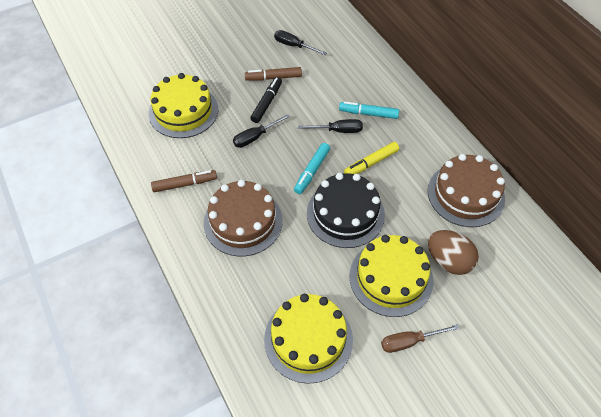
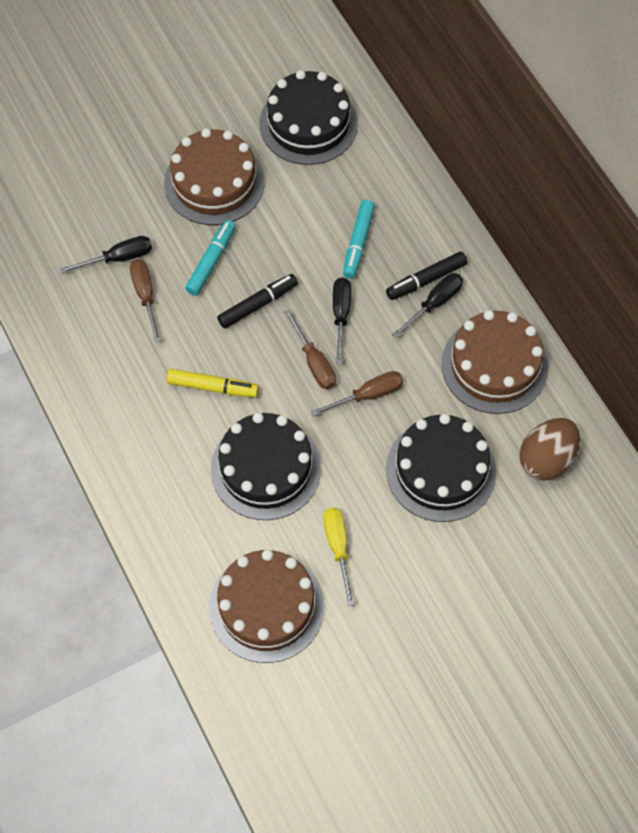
black cake: 1 -> 3
black marker: 1 -> 2
brown cake: 2 -> 3
brown marker: 2 -> 0
brown screwdriver: 1 -> 3
yellow cake: 3 -> 0
yellow screwdriver: 0 -> 1

